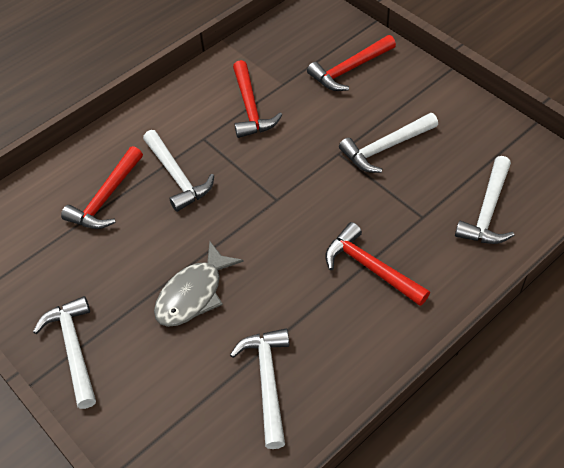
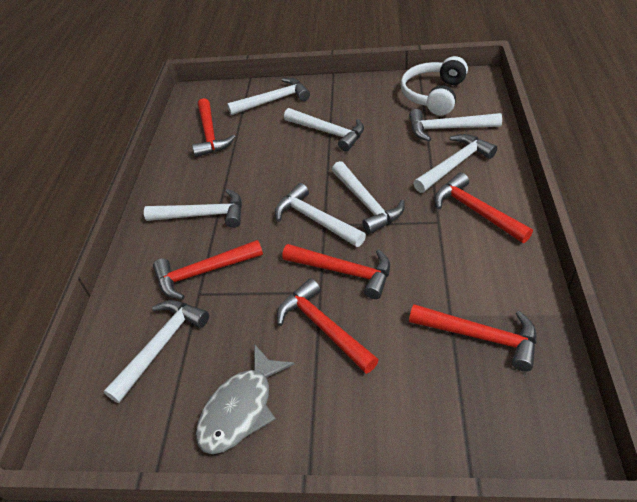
red hammer: 4 -> 6
white hammer: 5 -> 8
white headphones: 0 -> 1

